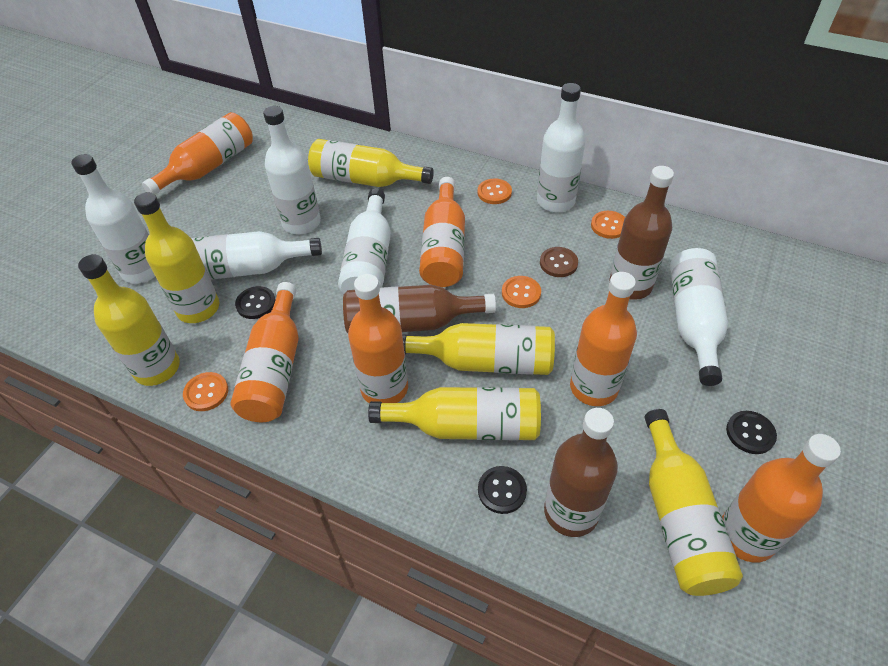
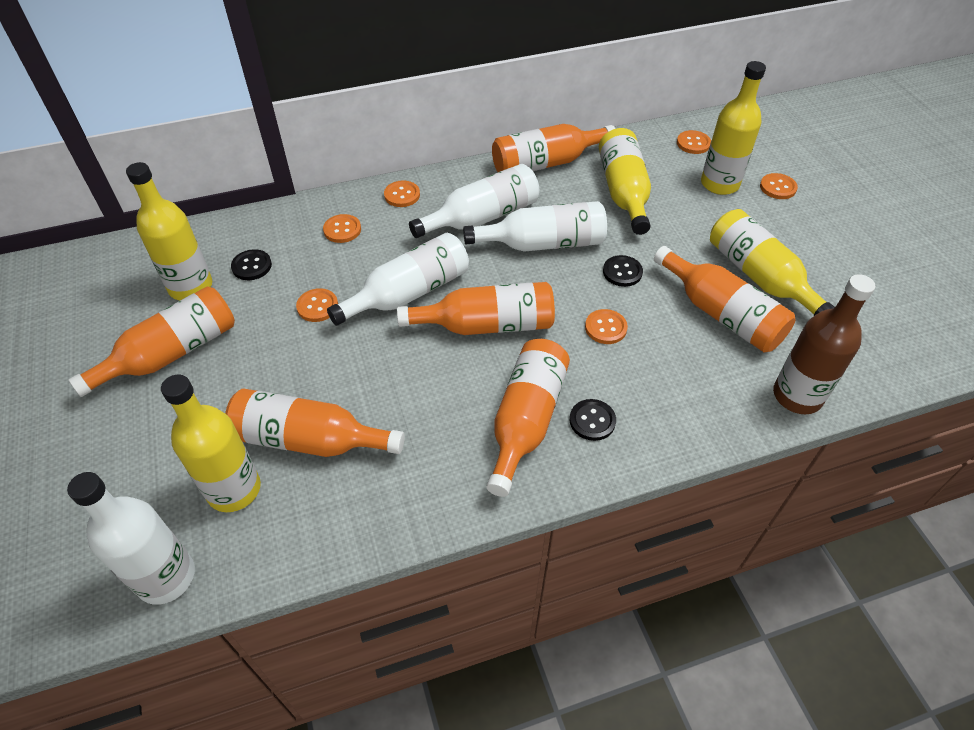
brown bottle: 3 -> 1
brown button: 1 -> 0
orange button: 4 -> 6
white bottle: 6 -> 4
yellow bottle: 6 -> 5

